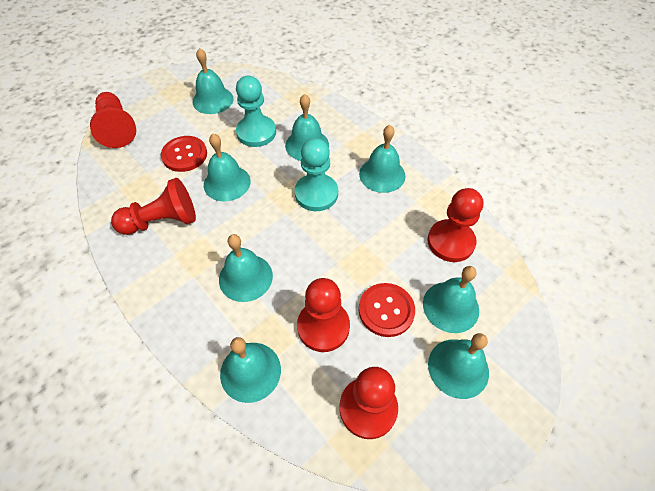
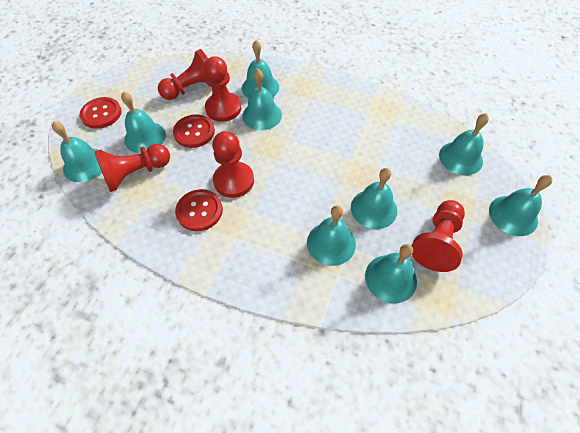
red button: 2 -> 3
turquoise bell: 8 -> 9
turquoise pawn: 2 -> 0

